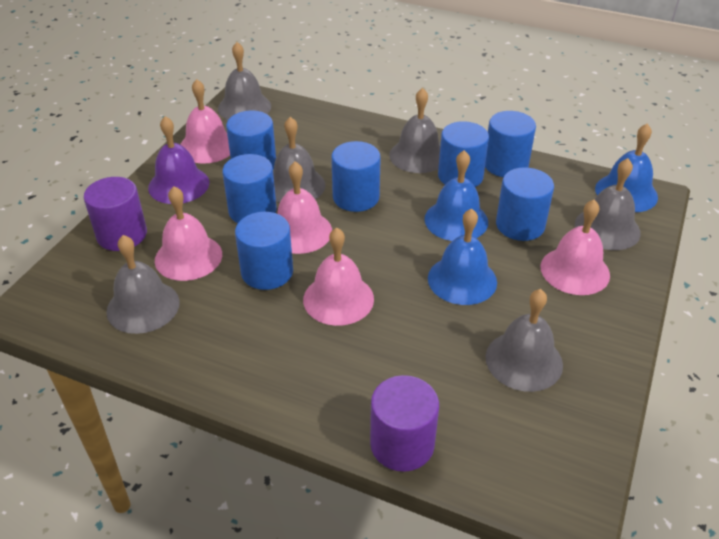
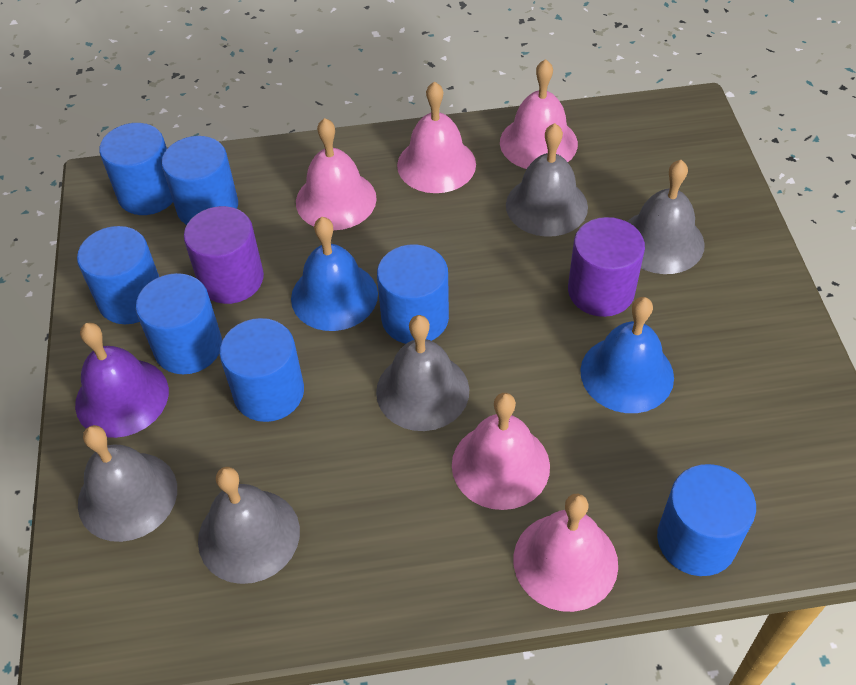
blue bell: 3 -> 2
grey bell: 6 -> 5

